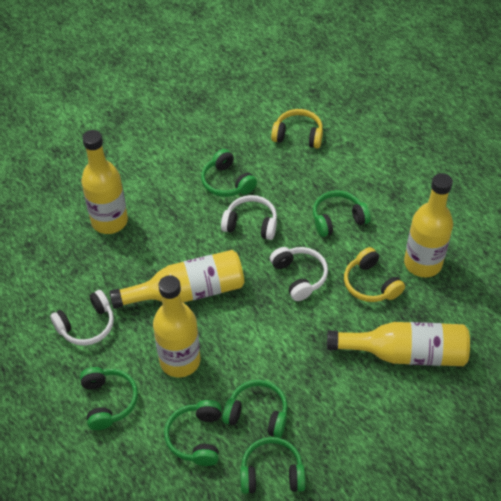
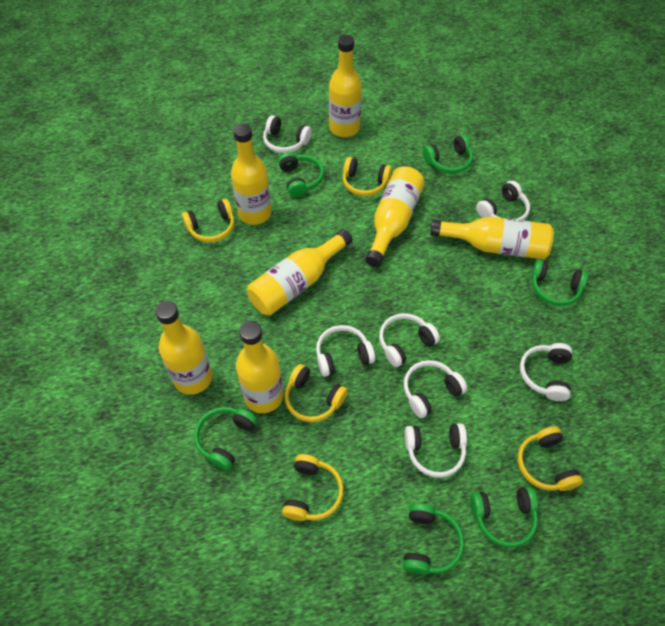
white headphones: 3 -> 7
yellow bottle: 5 -> 7
yellow headphones: 2 -> 5

